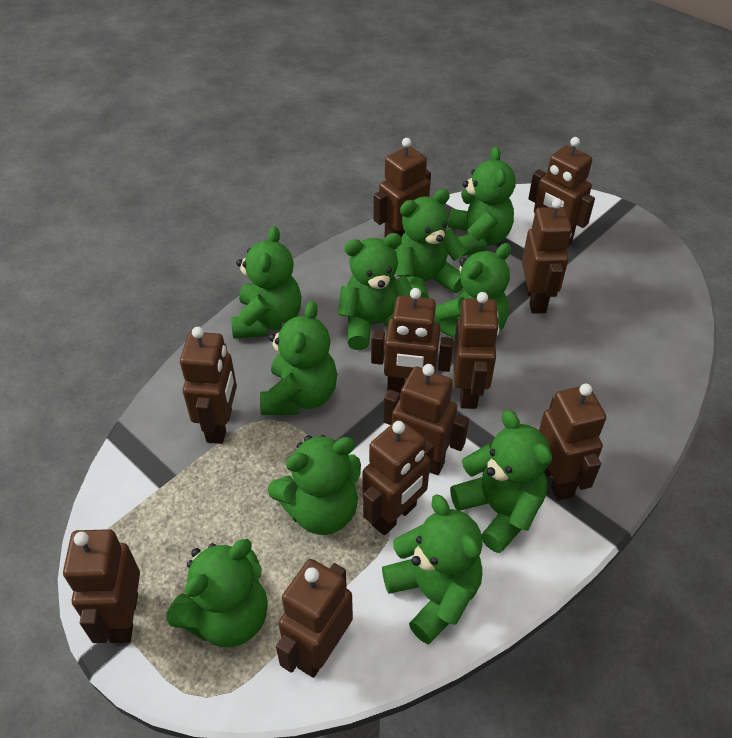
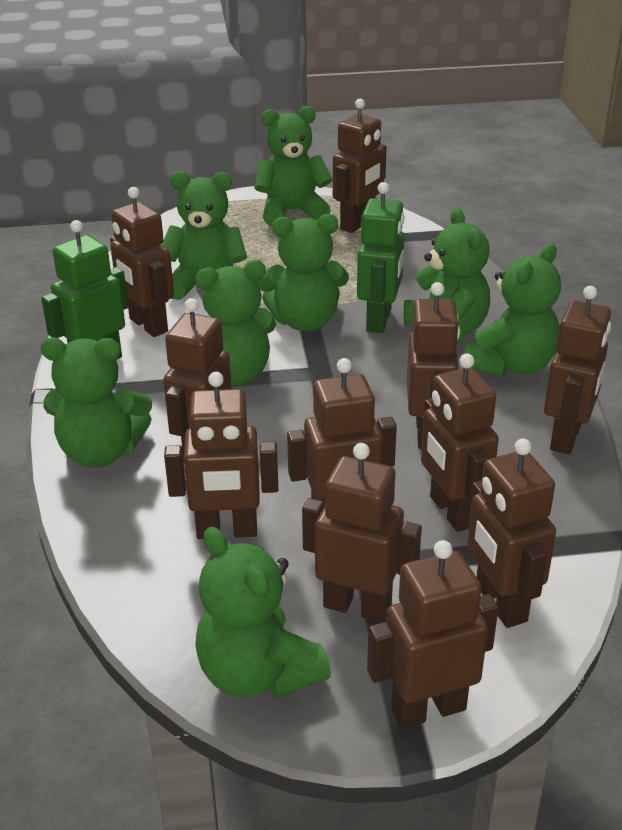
green robot: 0 -> 2
green teddy bear: 10 -> 8

